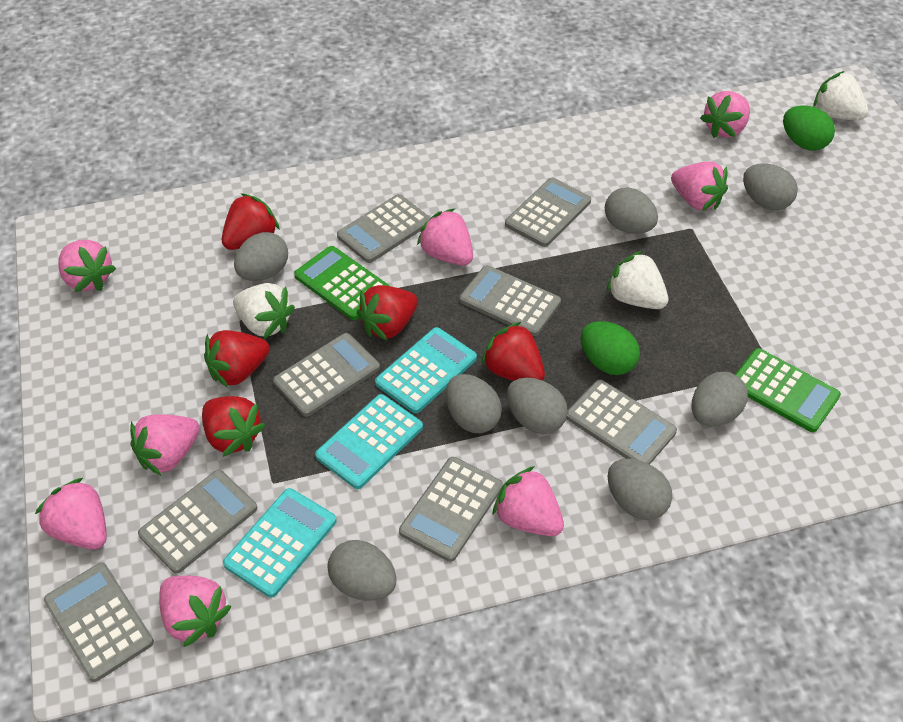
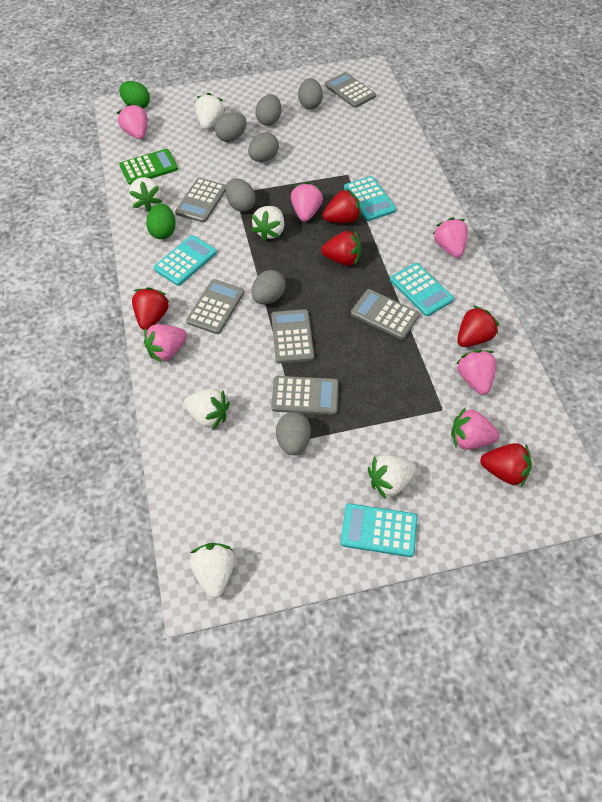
green calculator: 2 -> 1
grey calculator: 8 -> 6
grey egg: 8 -> 7
pink strawberry: 8 -> 6
turquoise calculator: 3 -> 4
white strawberry: 3 -> 6

